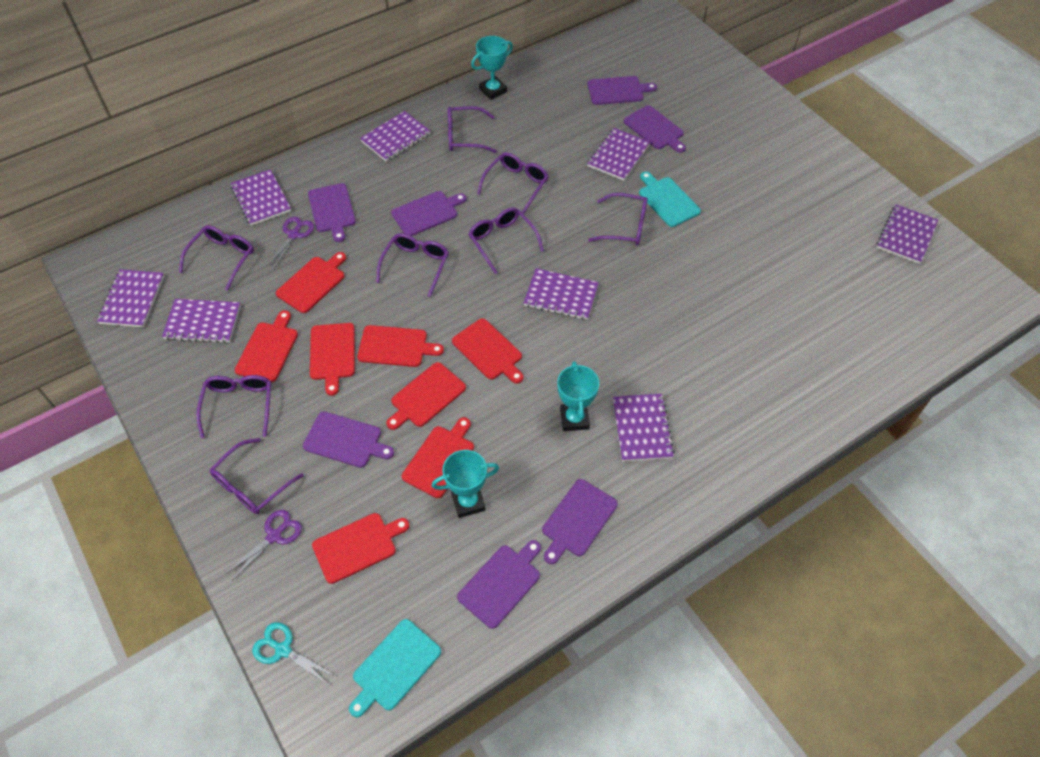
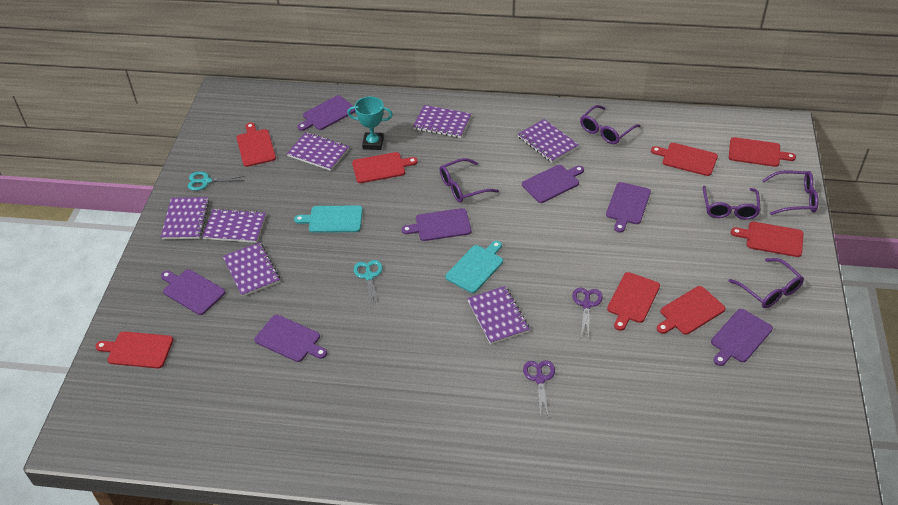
purple glasses: 8 -> 5
purple notebook: 8 -> 7
turquoise scissors: 1 -> 2
turquoise trophy: 3 -> 1

